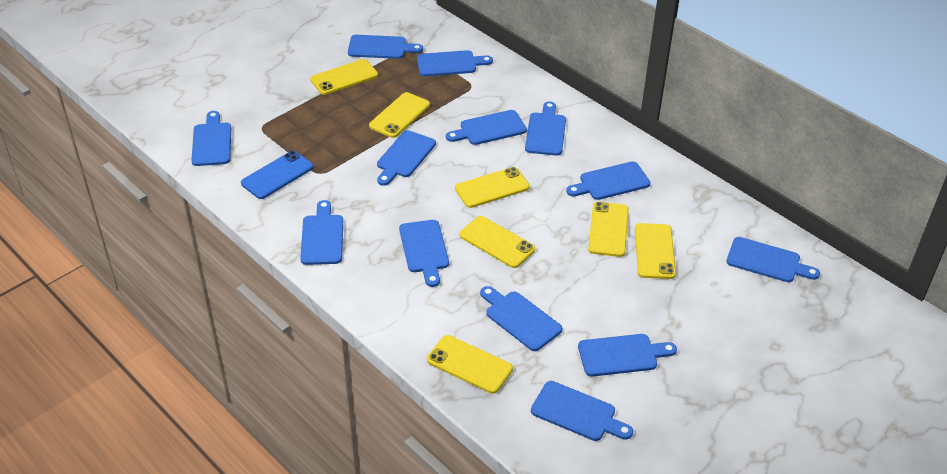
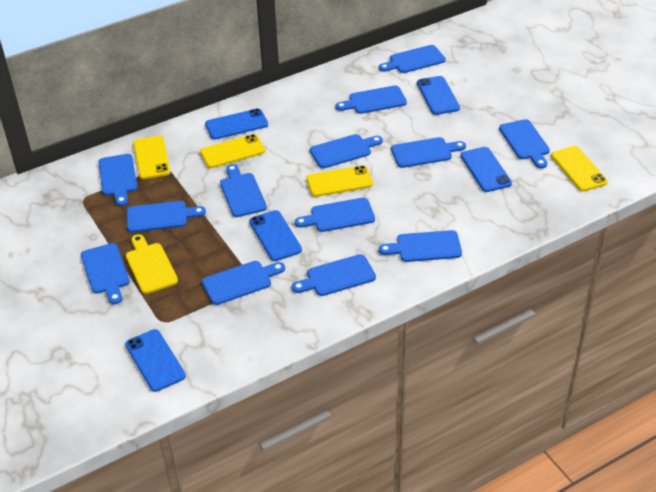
blue phone: 1 -> 5
yellow cutting board: 0 -> 1
yellow phone: 7 -> 4

